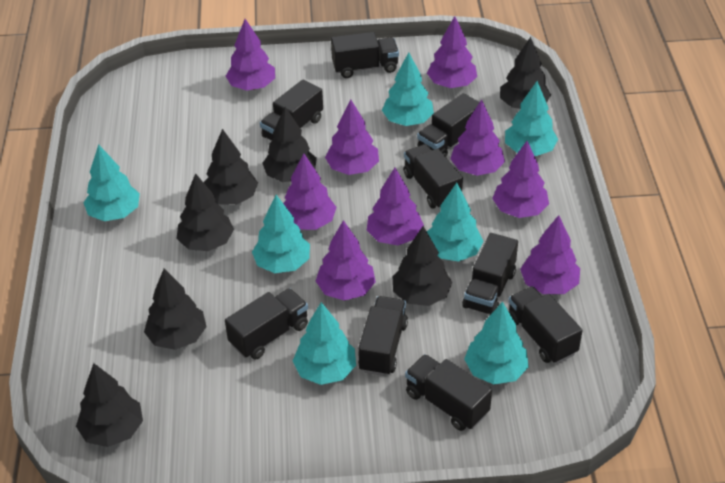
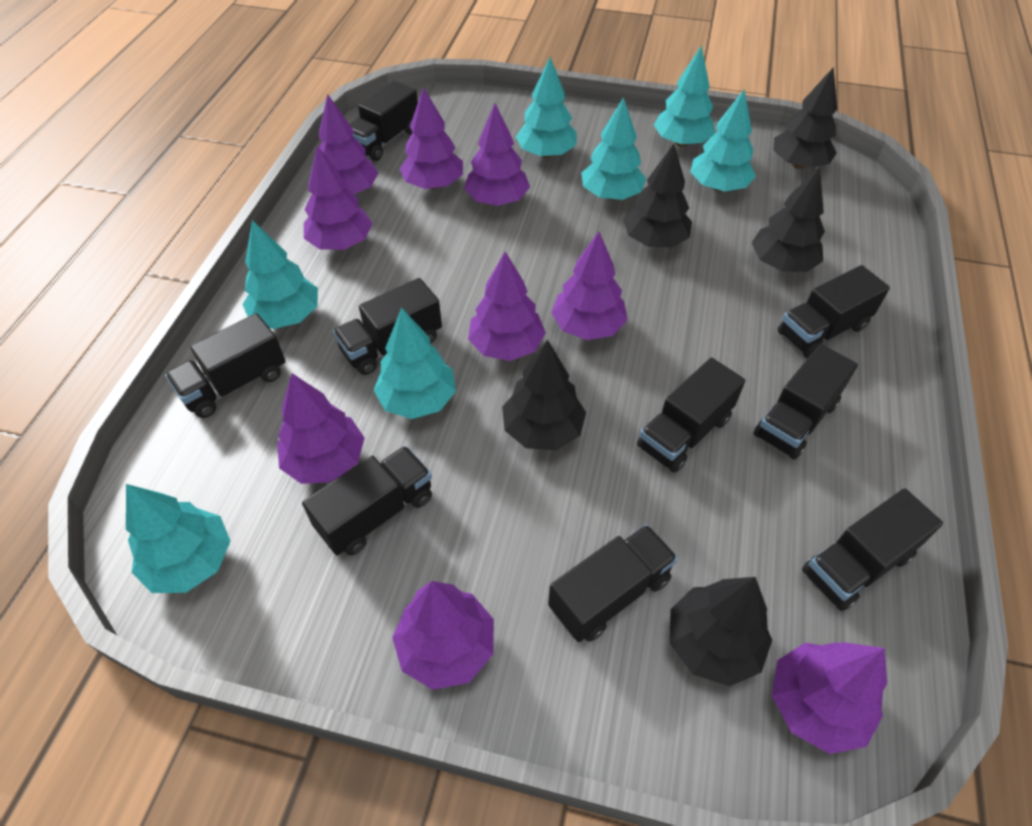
black tree: 7 -> 5

